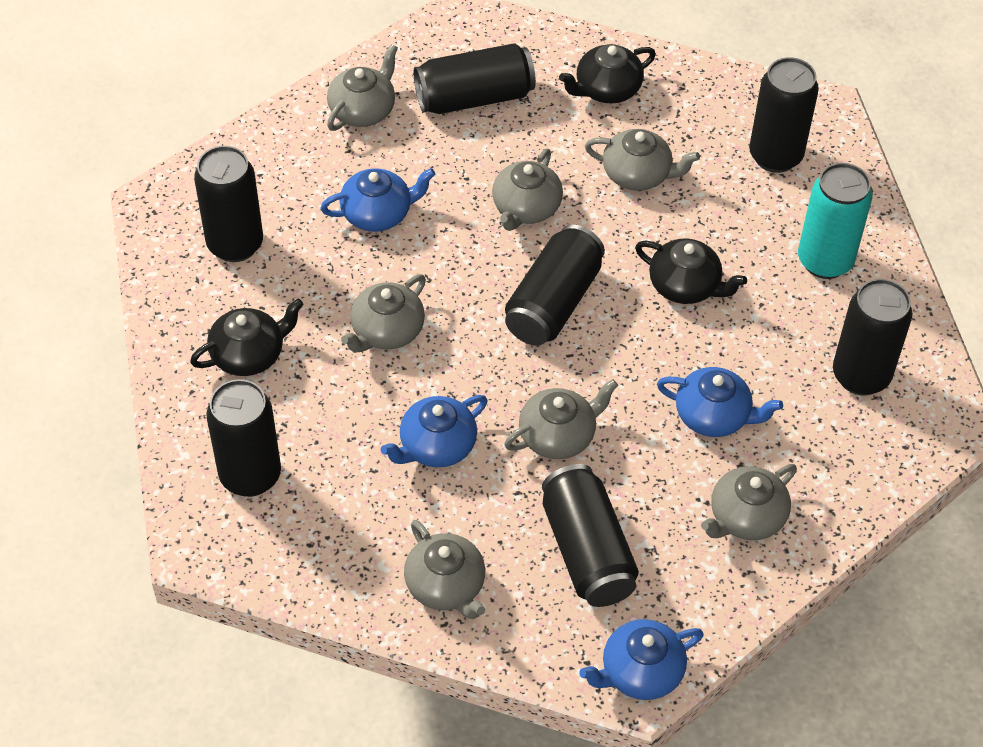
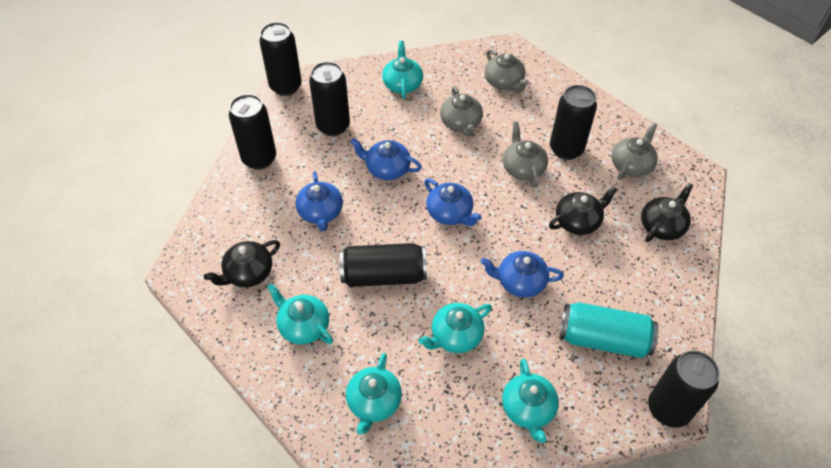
black can: 7 -> 6
grey teapot: 7 -> 4
turquoise teapot: 0 -> 5

